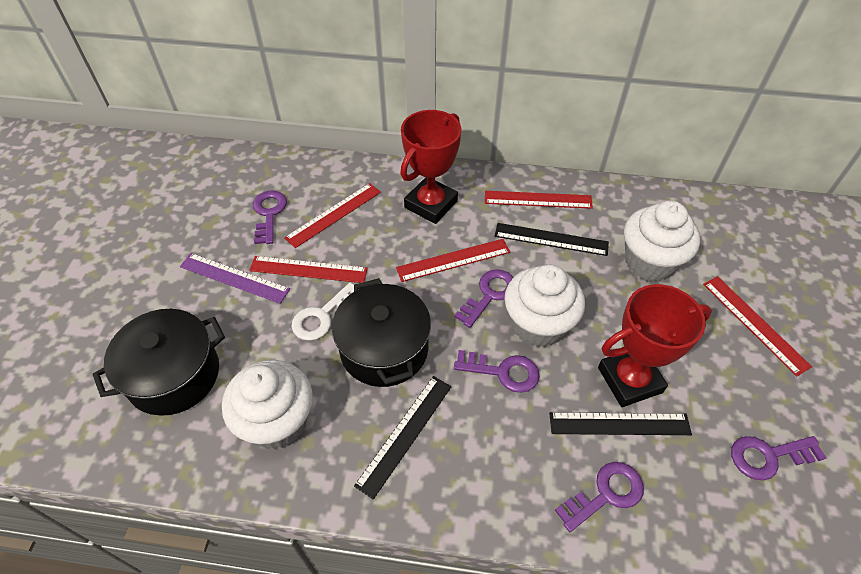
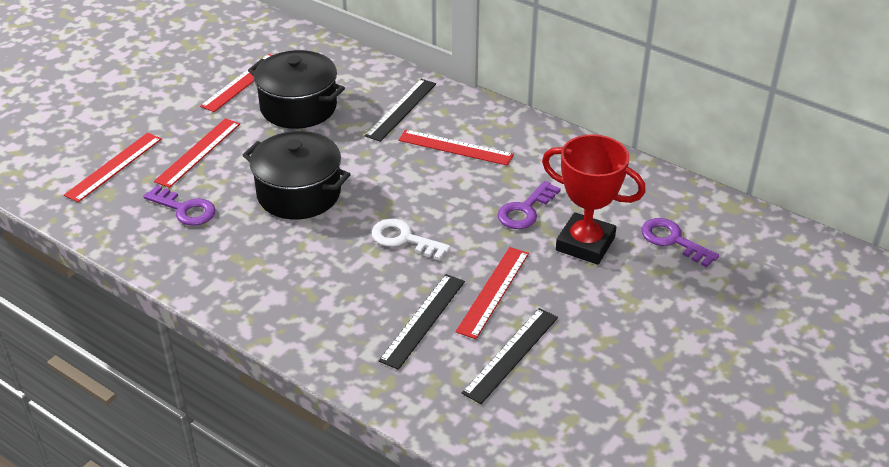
purple key: 5 -> 3
purple ruler: 1 -> 0
red trophy: 2 -> 1
white cupcake: 3 -> 0

